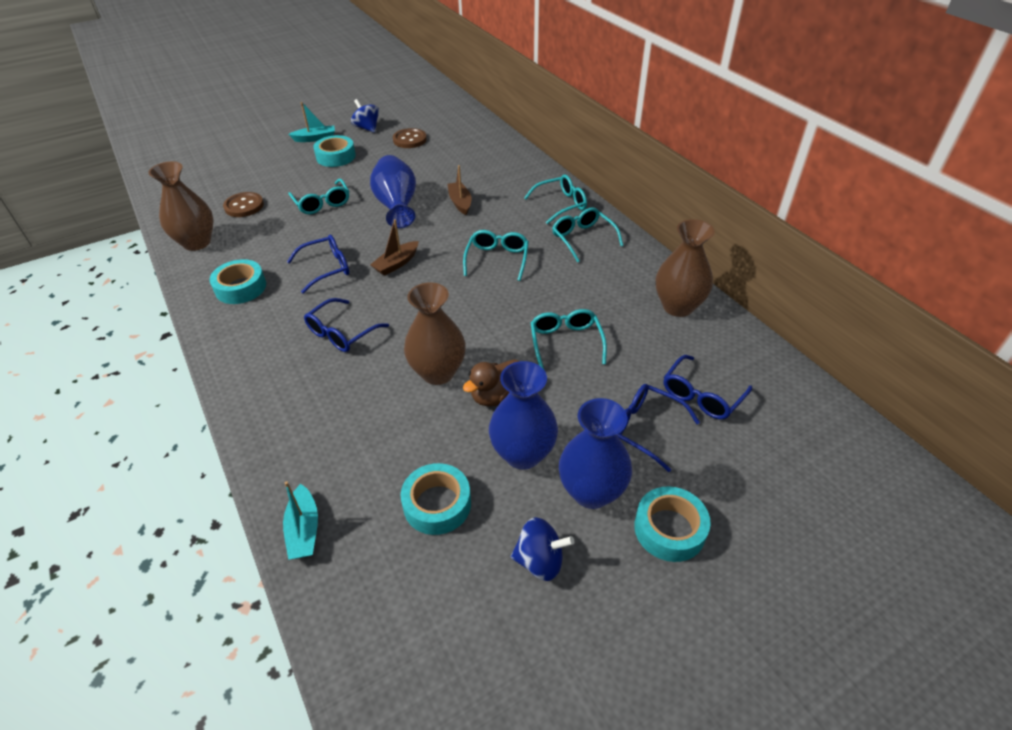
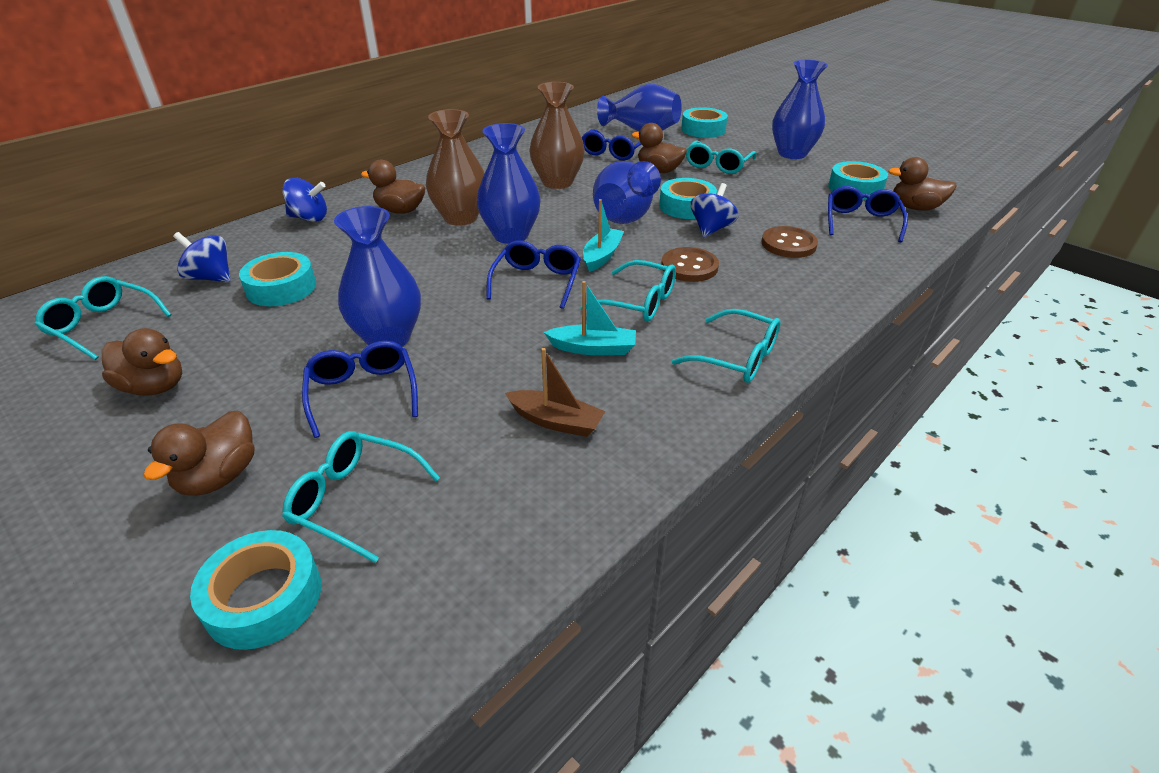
blue spinning top: 2 -> 3
blue vase: 3 -> 5
brown boat: 2 -> 1
brown duck: 1 -> 5
brown vase: 3 -> 2
turquoise tape: 4 -> 5

